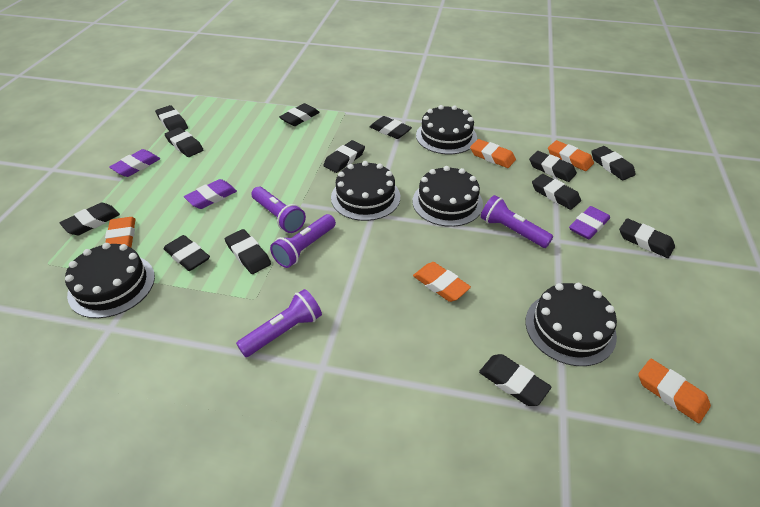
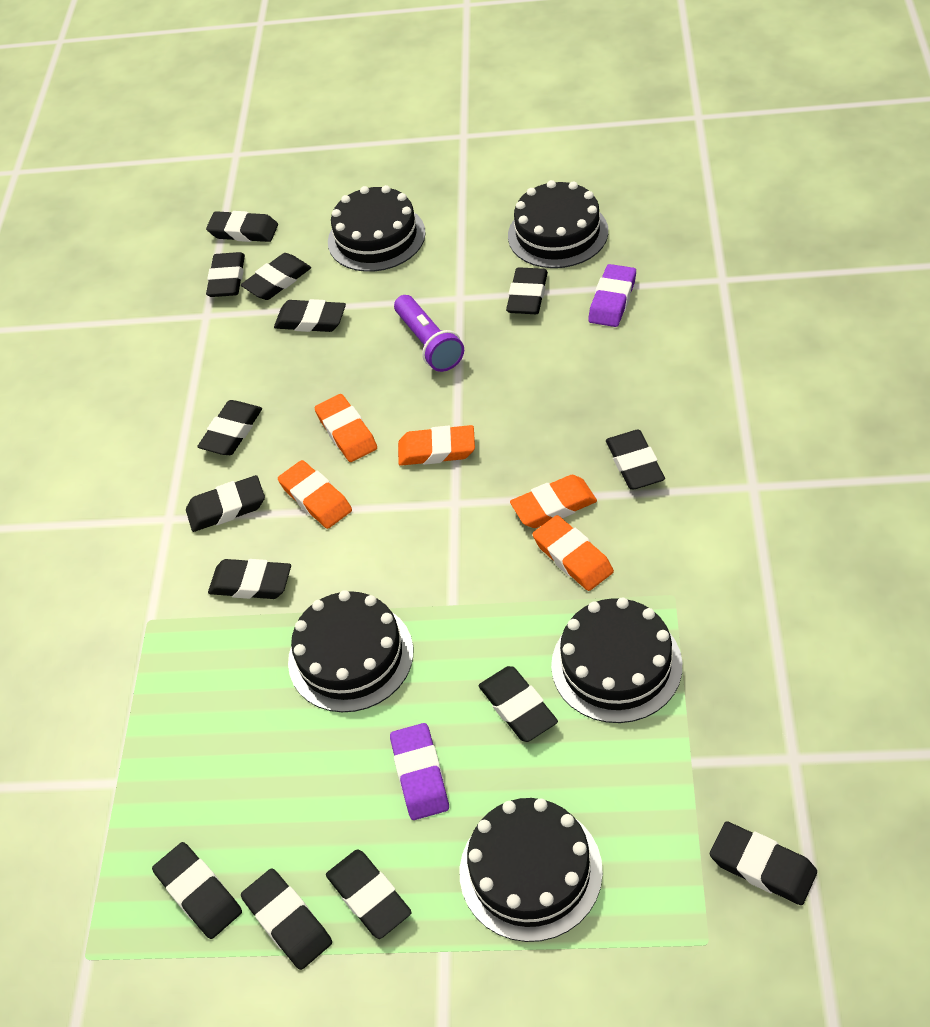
black eraser: 13 -> 14
purple eraser: 3 -> 2
purple flashlight: 4 -> 1

